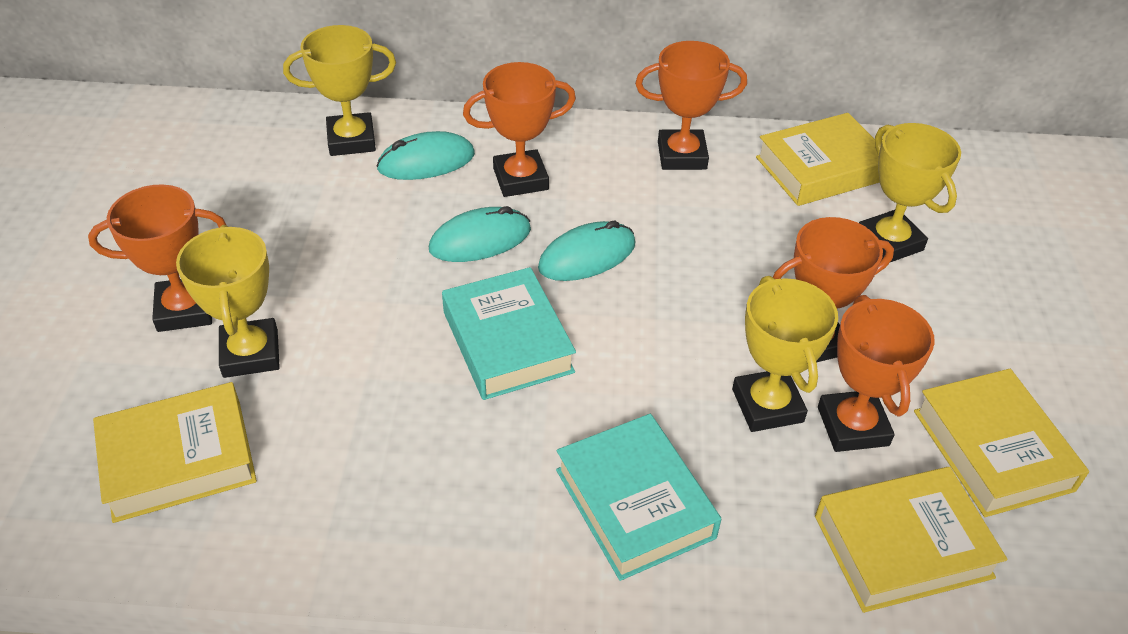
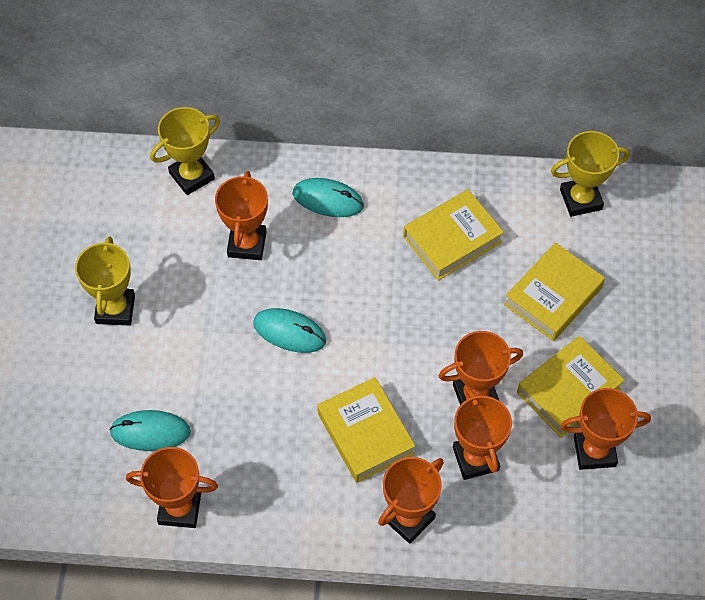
orange trophy: 5 -> 6
turquoise book: 2 -> 0
yellow trophy: 4 -> 3

